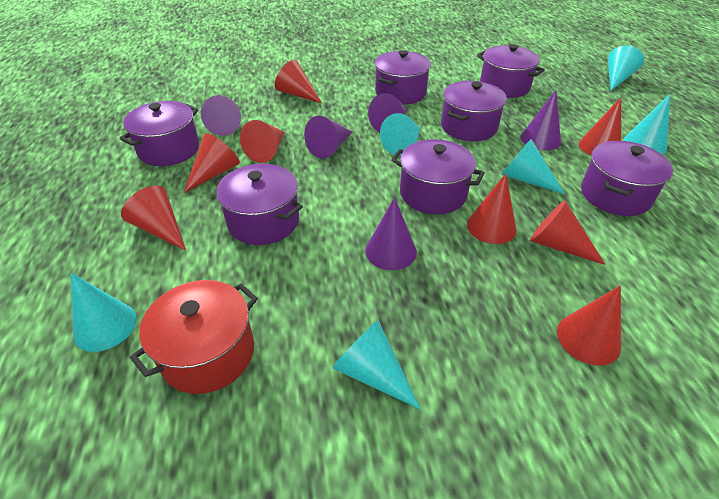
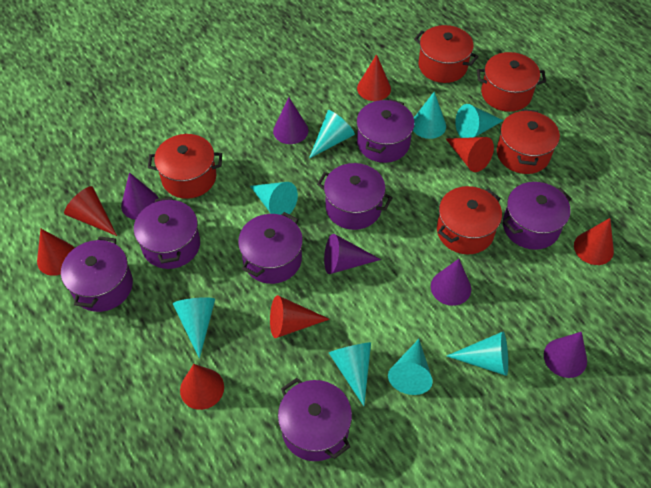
red cone: 8 -> 7
red pot: 1 -> 5
turquoise cone: 6 -> 8

